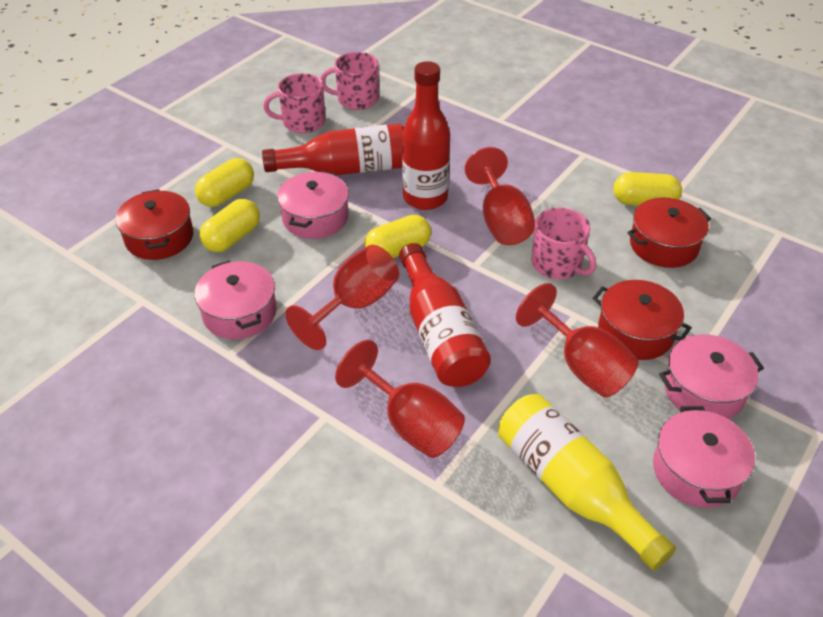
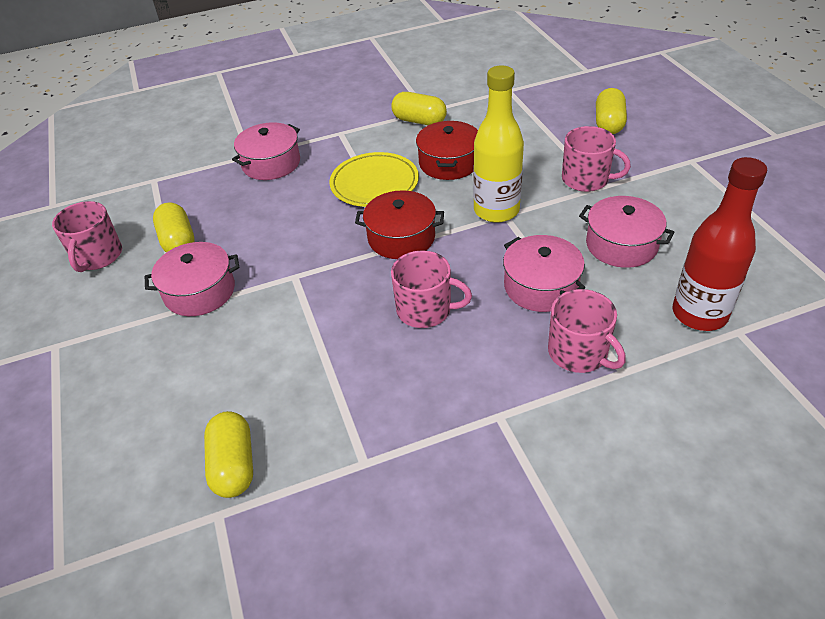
pink mug: 3 -> 4
red bottle: 3 -> 1
red goblet: 4 -> 0
red pot: 3 -> 2
yellow plate: 0 -> 1

